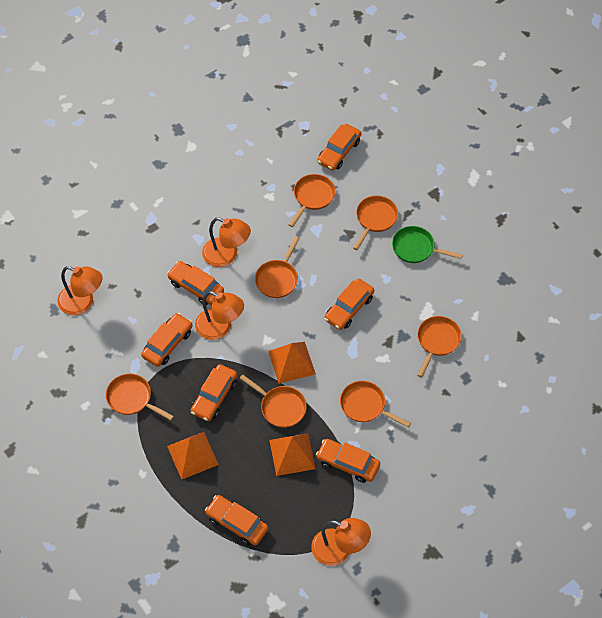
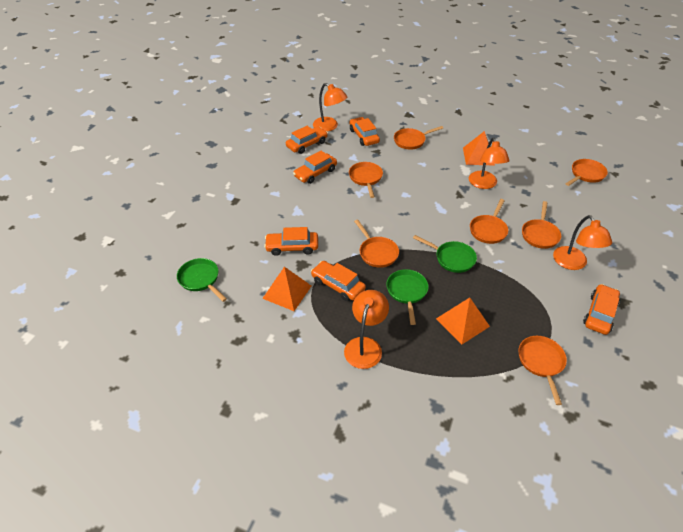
green pan: 1 -> 3
orange car: 7 -> 6

